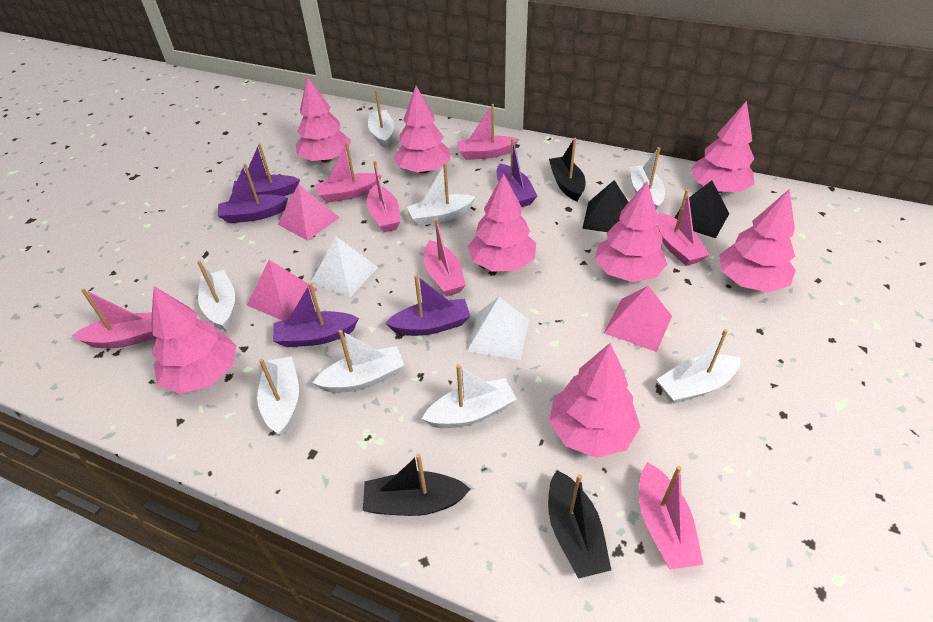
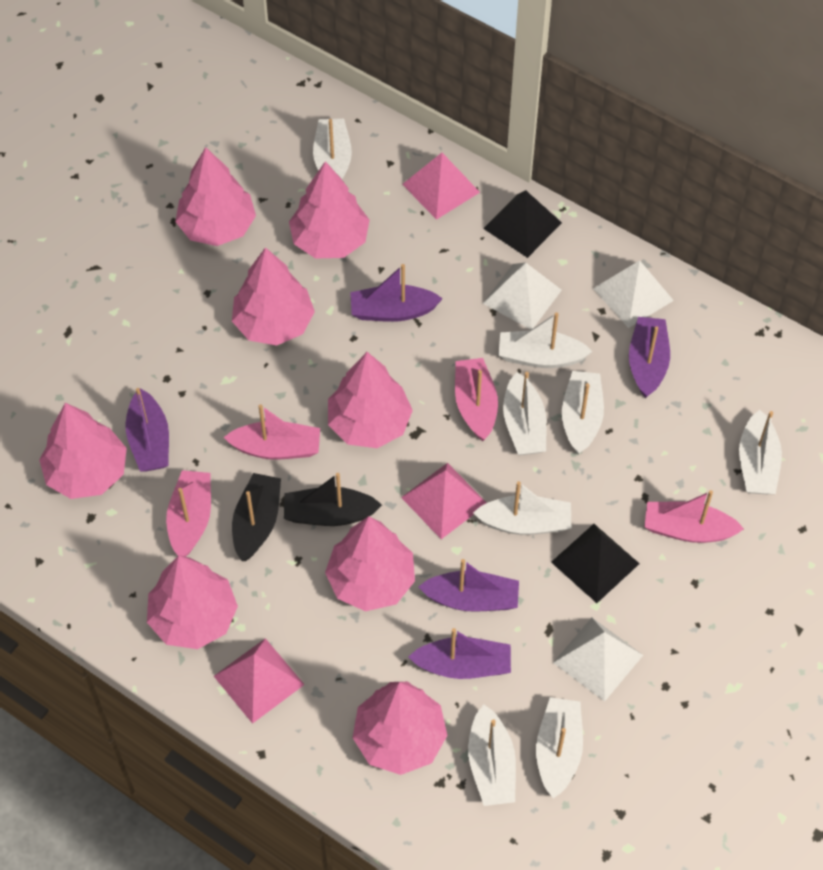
black boat: 3 -> 2
pink boat: 7 -> 4
white pyramid: 2 -> 3

